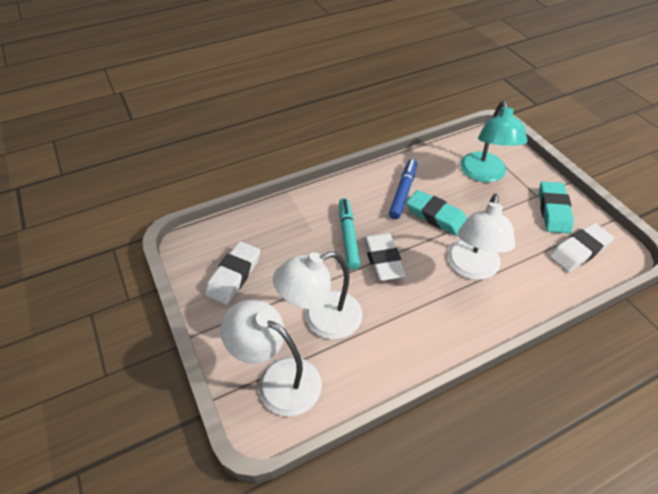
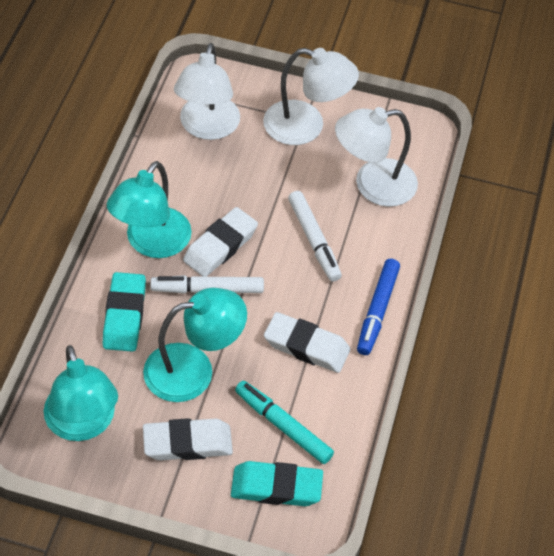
turquoise lamp: 1 -> 3
white marker: 0 -> 2

